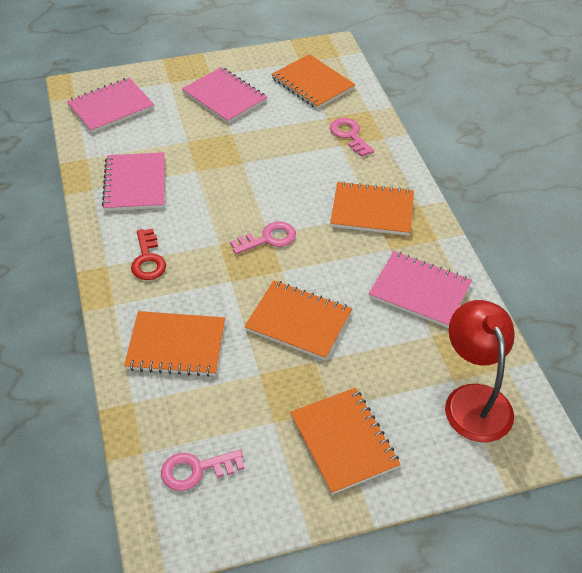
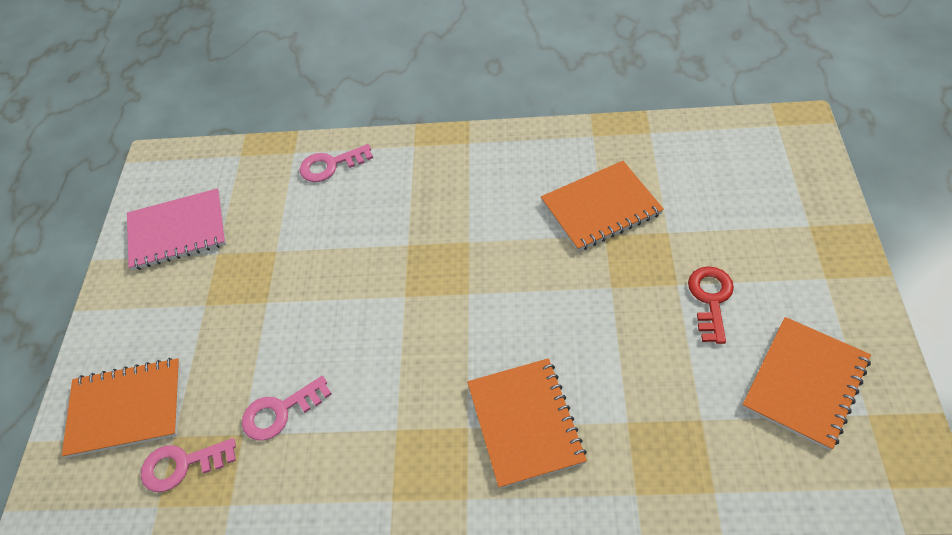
orange notebook: 5 -> 4
pink notebook: 4 -> 1
red lamp: 1 -> 0

